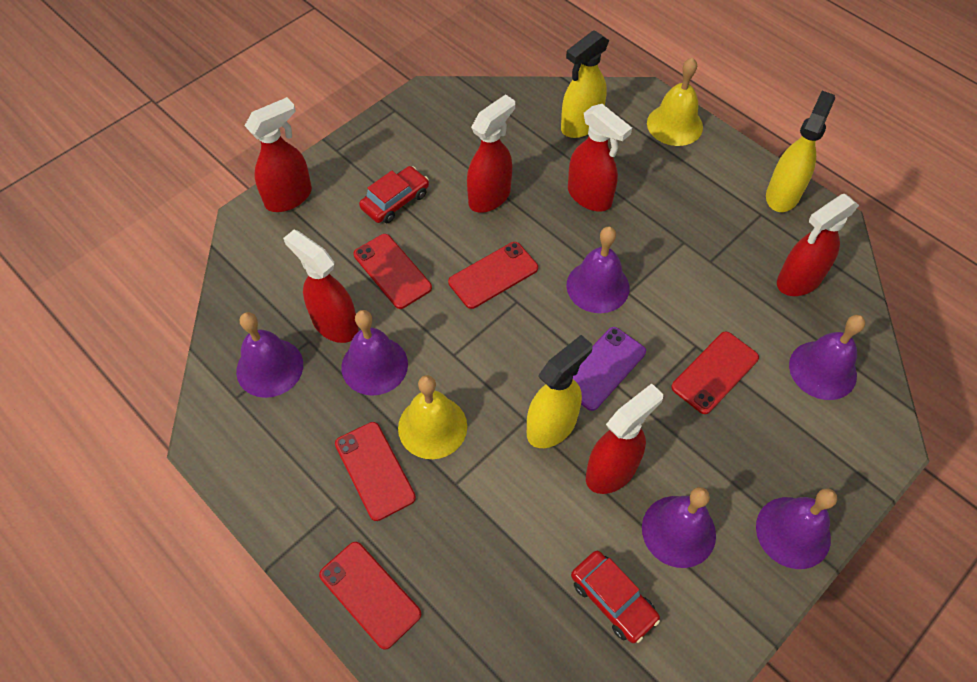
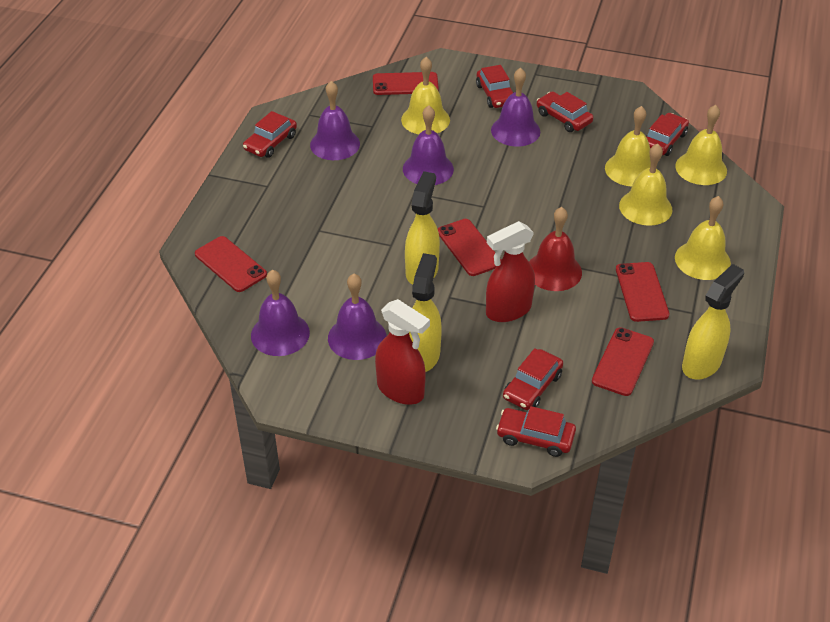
purple bell: 6 -> 5
purple phone: 1 -> 0
red bell: 0 -> 1
red car: 2 -> 6
red spray bottle: 6 -> 2
yellow bell: 2 -> 5

